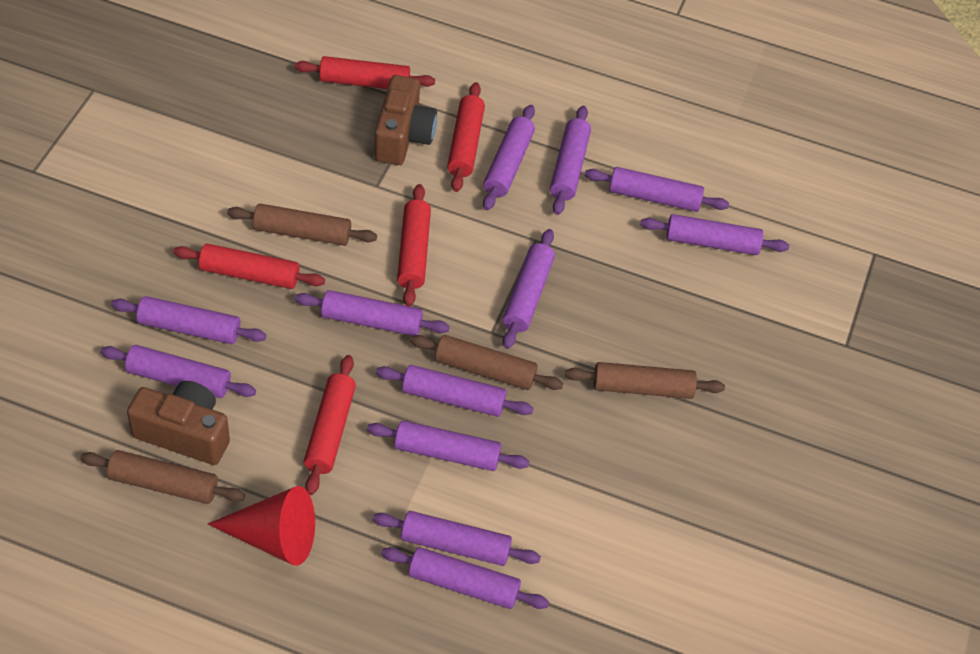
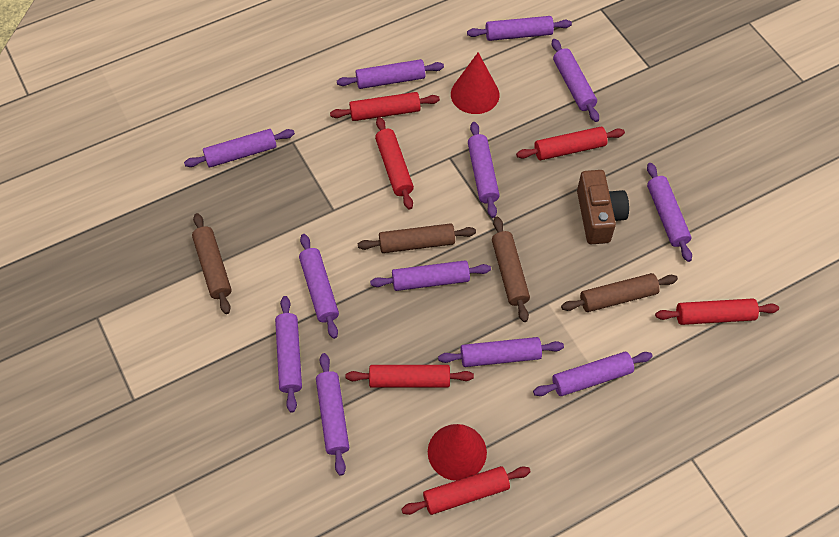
brown camera: 2 -> 1
red cone: 1 -> 2
red rolling pin: 5 -> 6

